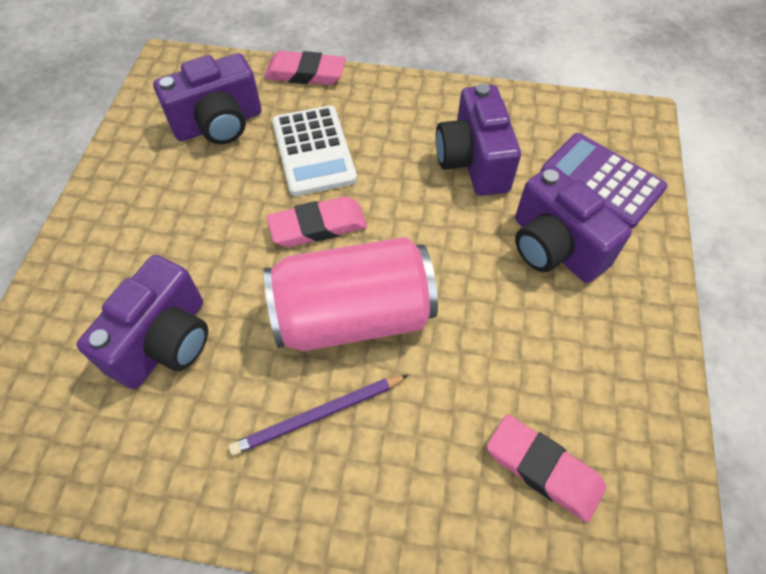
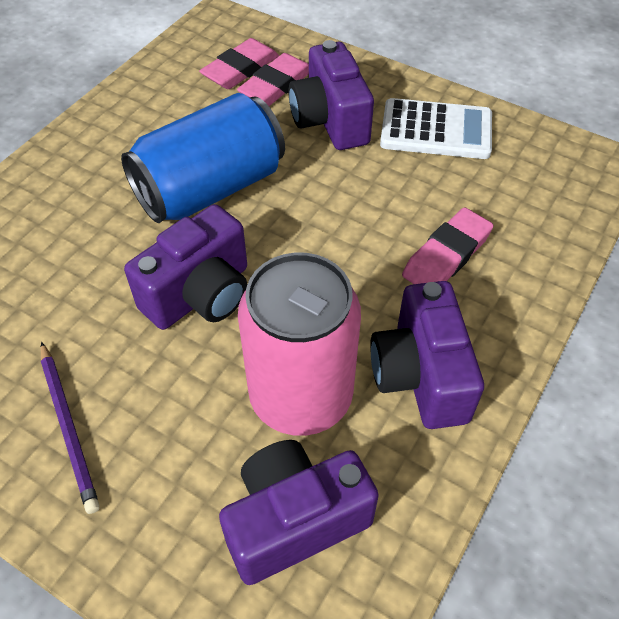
blue can: 0 -> 1
purple calculator: 1 -> 0

